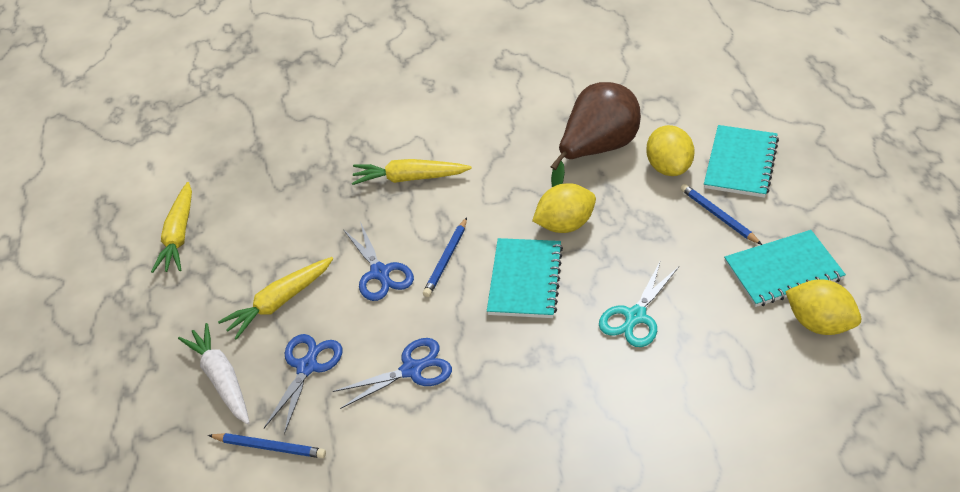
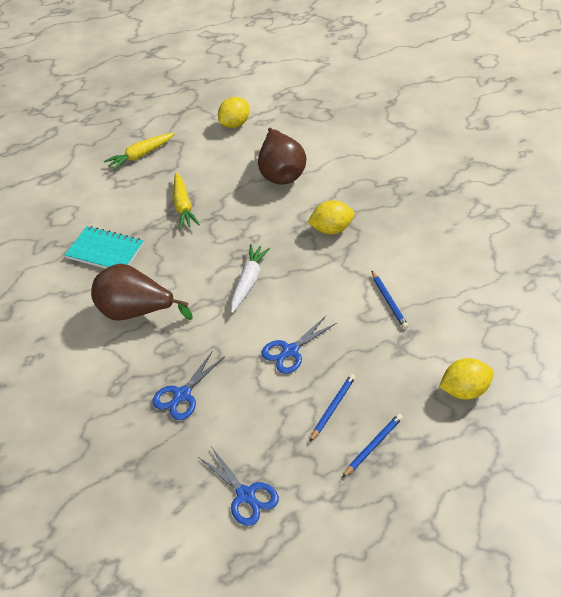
brown pear: 1 -> 2
turquoise notebook: 3 -> 1
turquoise scissors: 1 -> 0
yellow carrot: 3 -> 2

